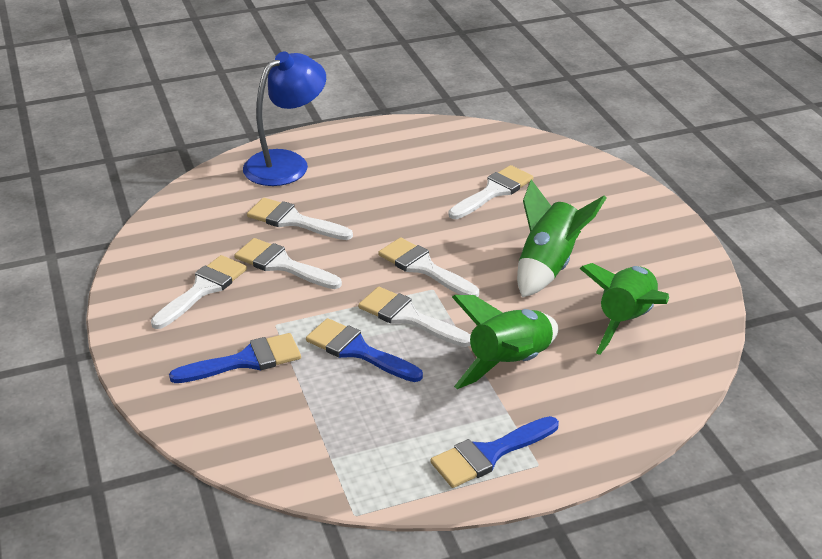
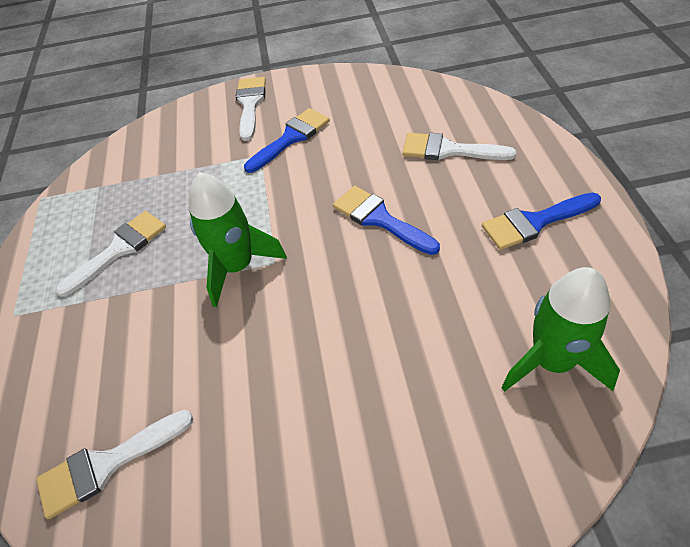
blue lamp: 1 -> 0
green rocket: 3 -> 2
white brush: 6 -> 4

